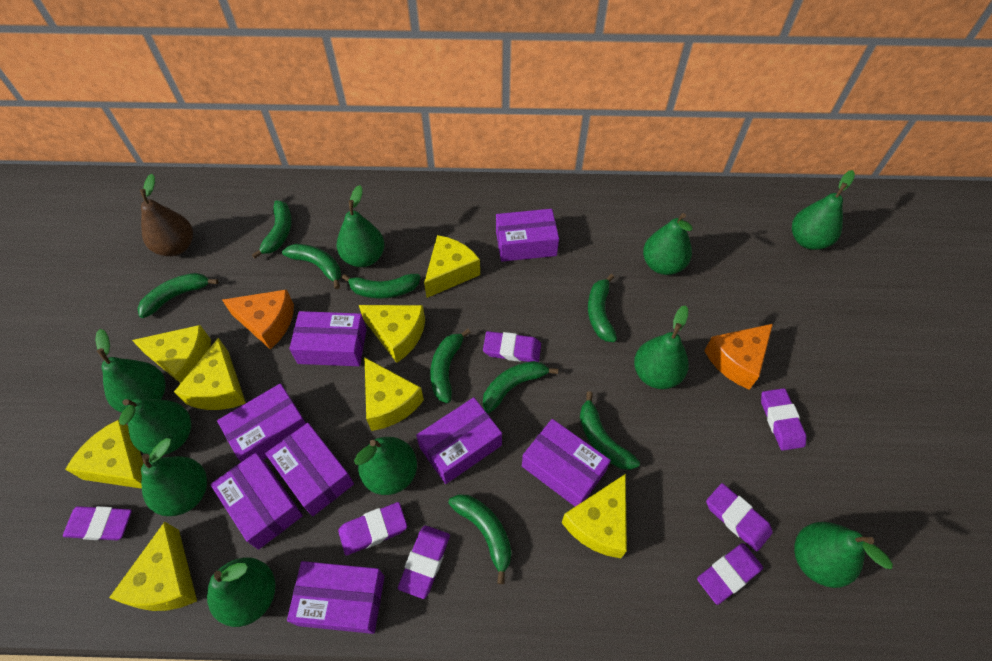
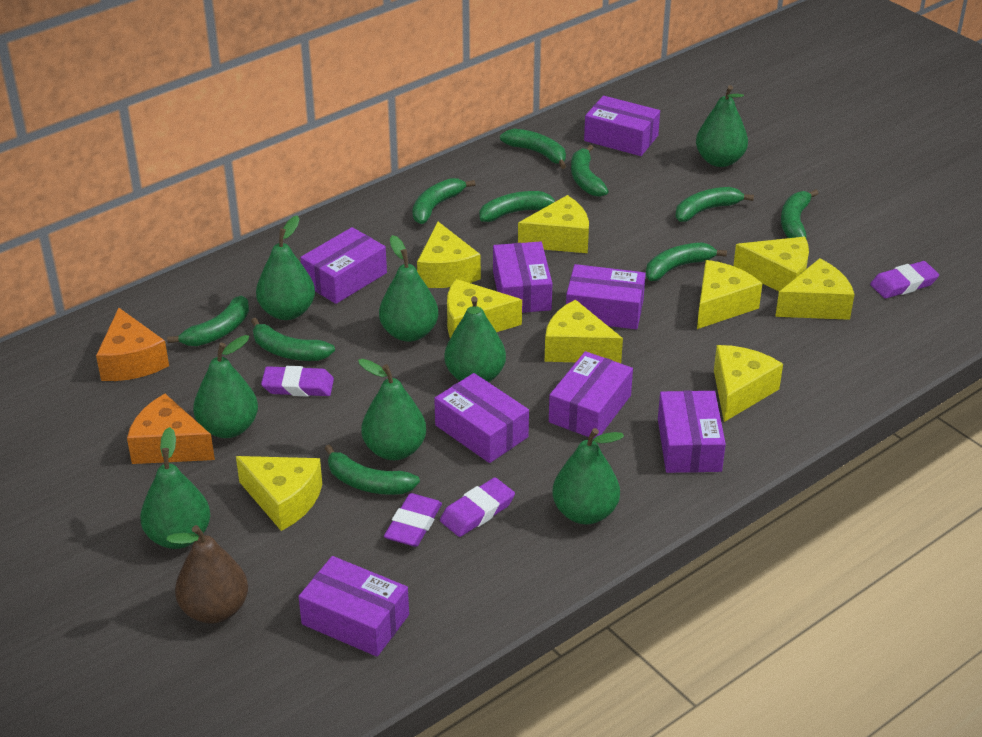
green banana: 9 -> 10
green pear: 10 -> 8
purple eraser: 7 -> 4
yellow cheese: 8 -> 9

